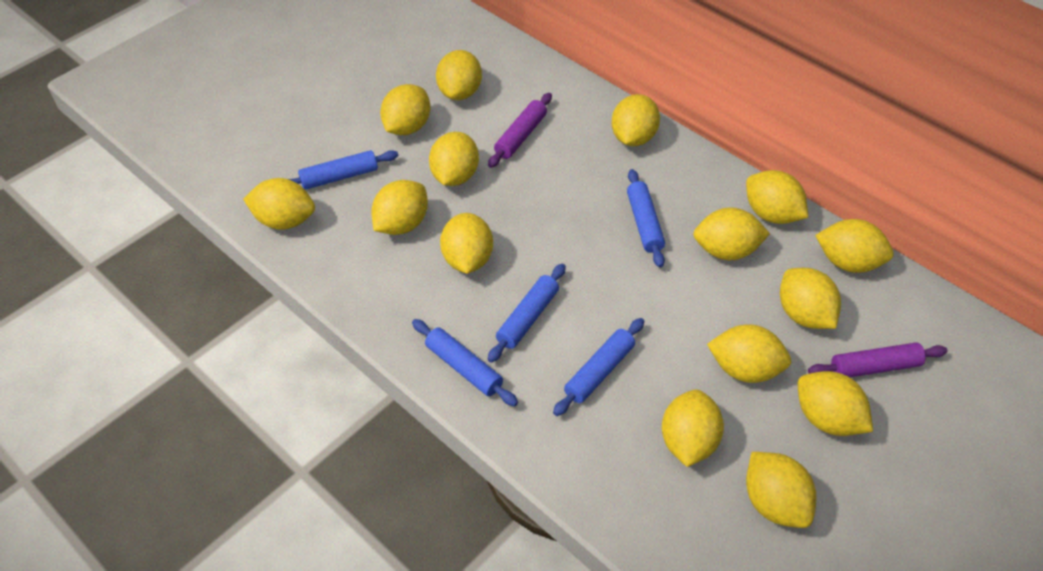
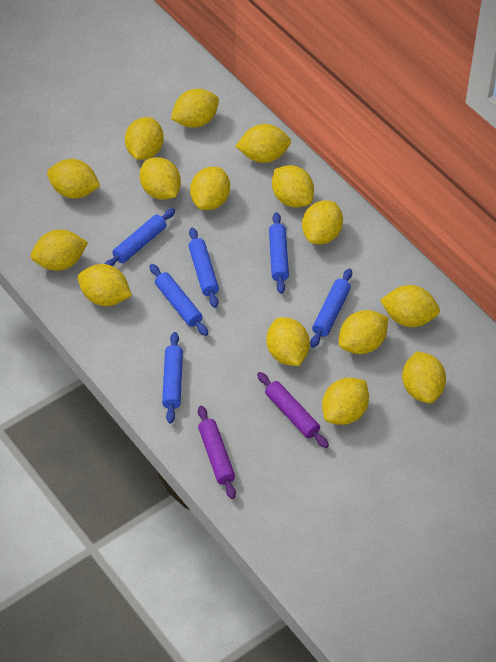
blue rolling pin: 5 -> 6

